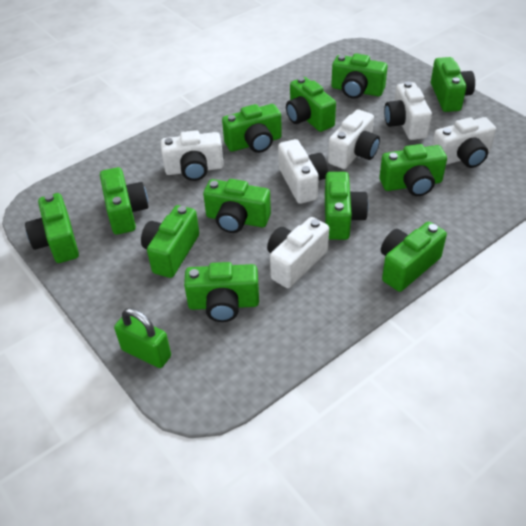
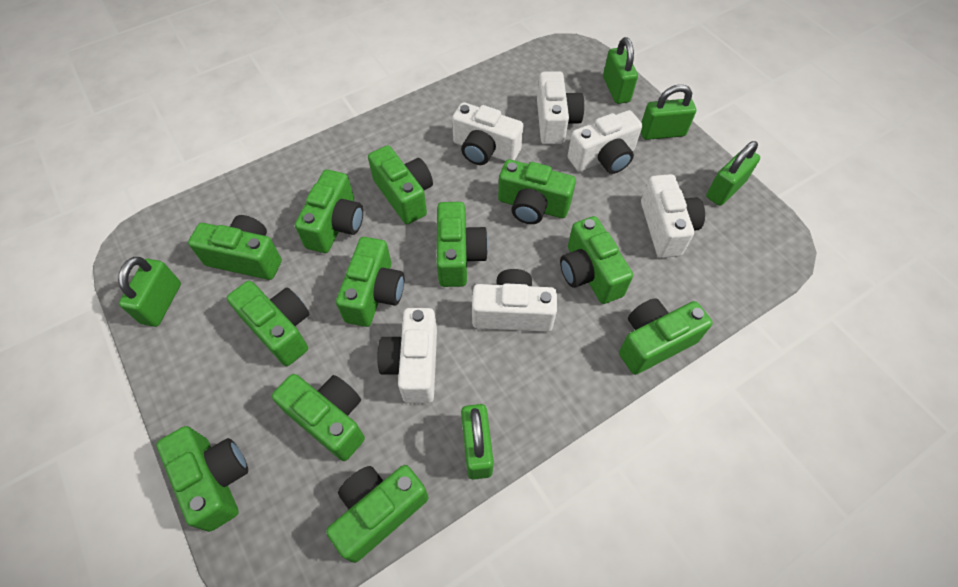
green padlock: 1 -> 5

